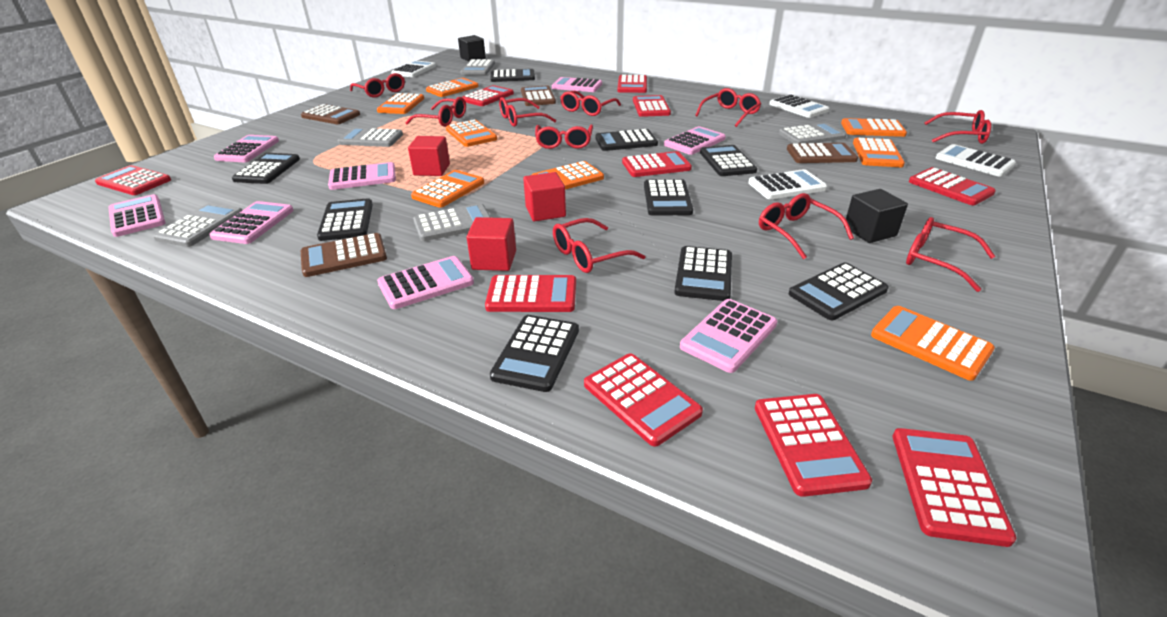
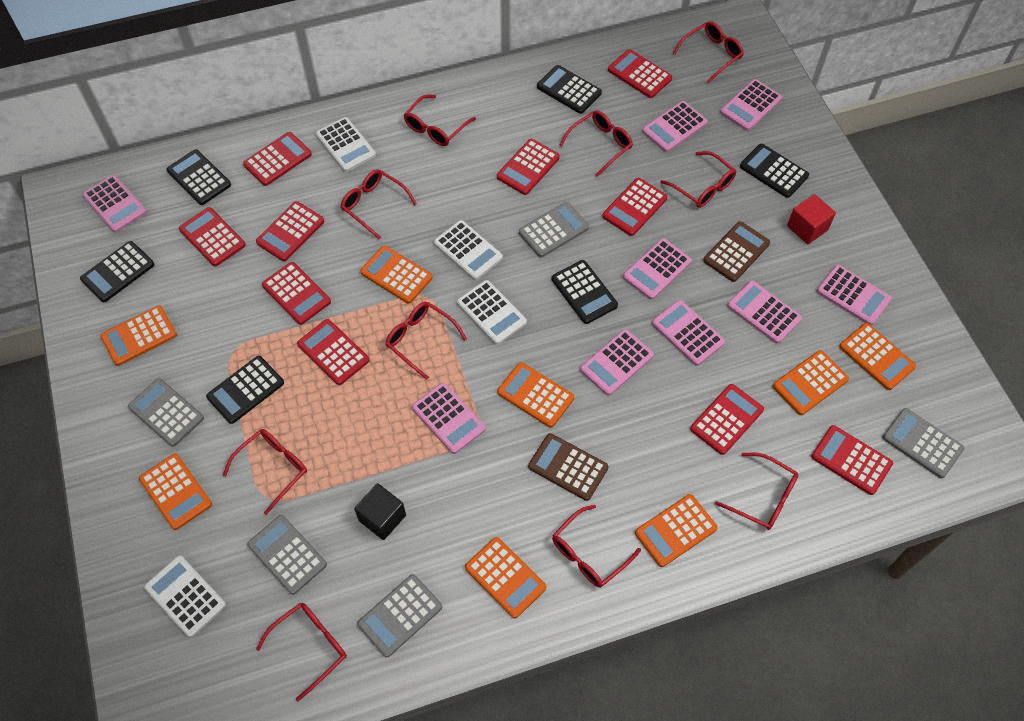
black calculator: 9 -> 6
black cube: 2 -> 1
brown calculator: 4 -> 2
pink calculator: 8 -> 9
red cube: 3 -> 1

